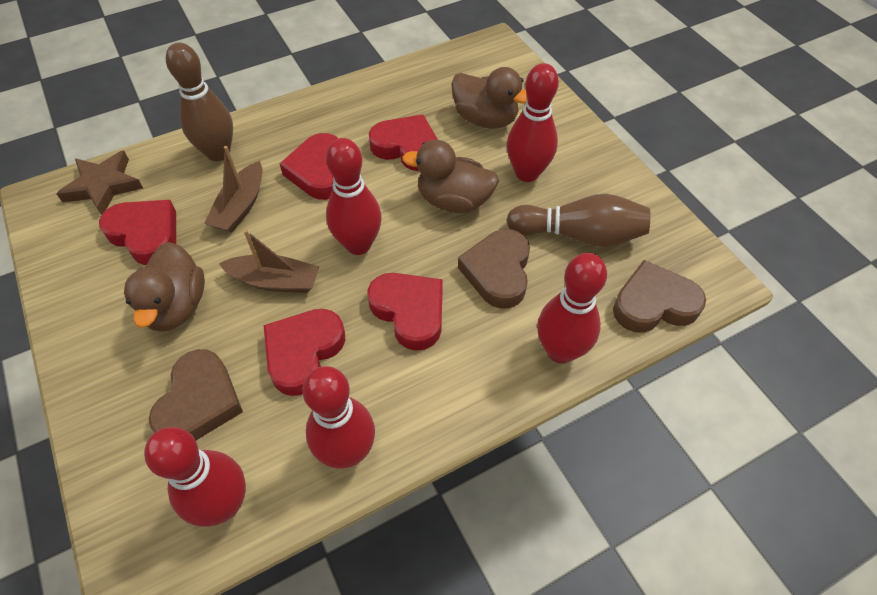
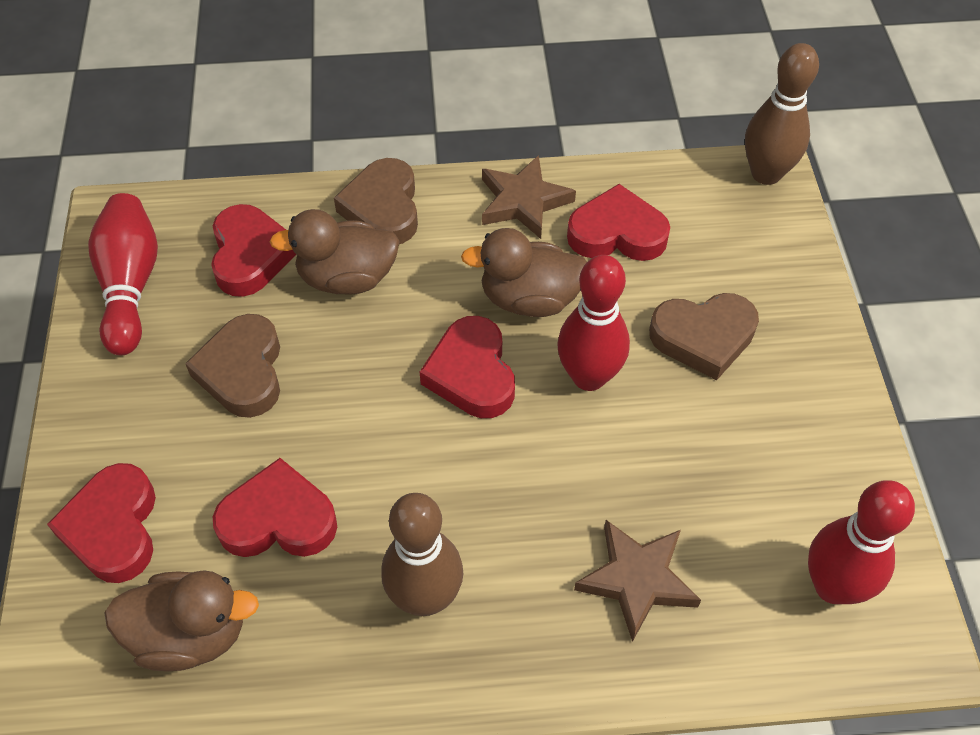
brown boat: 2 -> 0
brown star: 1 -> 2
red bowling pin: 5 -> 3

